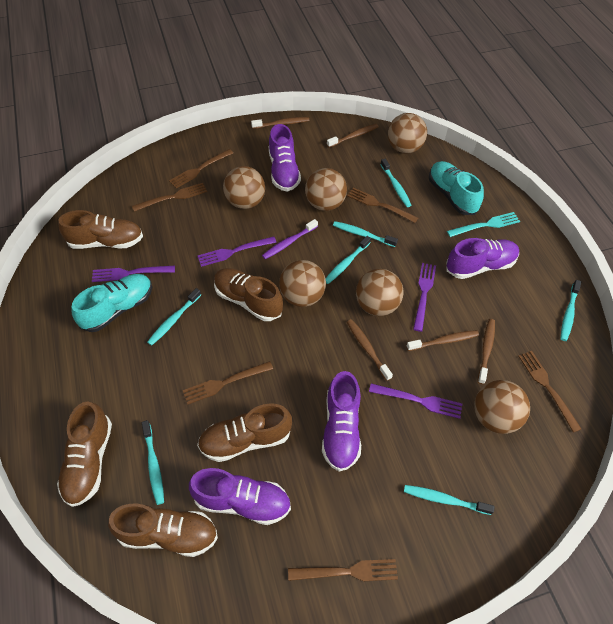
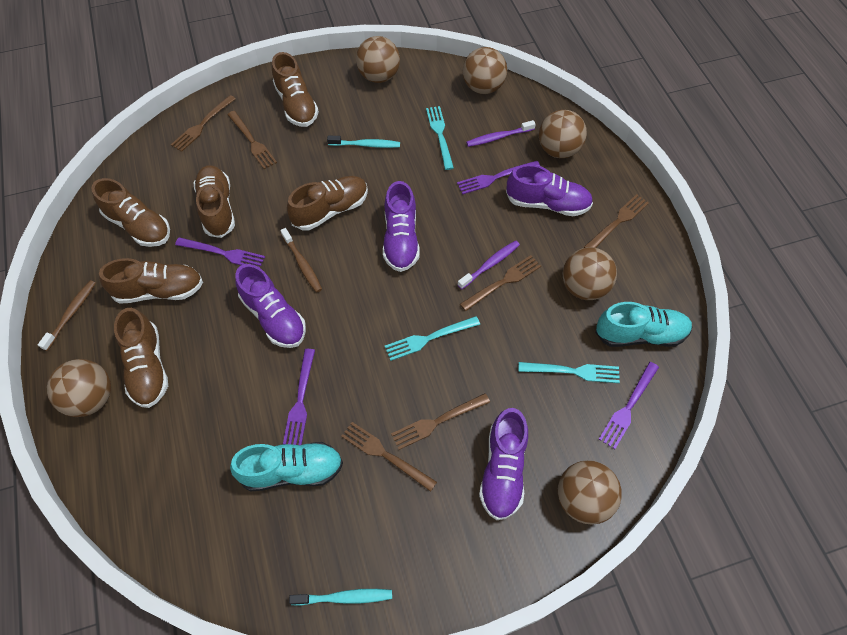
brown shoe: 5 -> 6
brown toothbrush: 5 -> 2
purple toothbrush: 1 -> 2
turquoise fork: 1 -> 3
turquoise toothbrush: 7 -> 2

